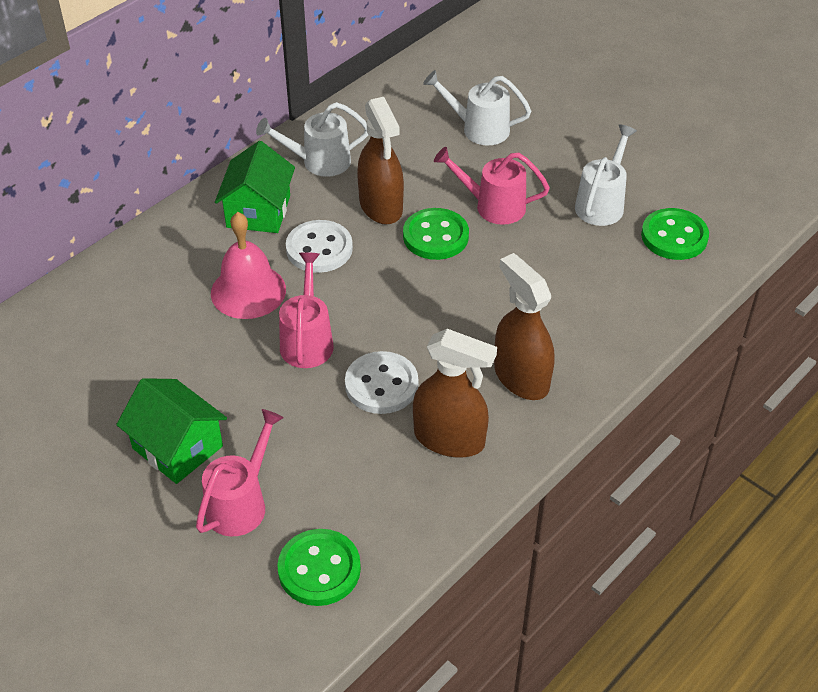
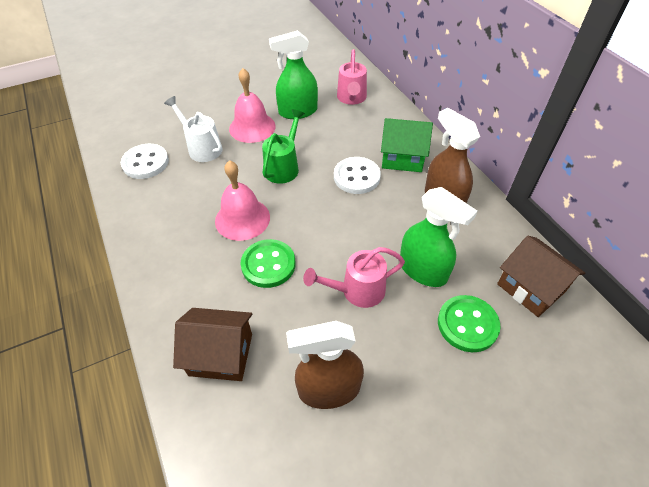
brown house: 0 -> 2
brown spray bottle: 3 -> 2
green button: 3 -> 2
green house: 2 -> 1
green spray bottle: 0 -> 2
green watering can: 0 -> 1
pink bell: 1 -> 2
pink watering can: 3 -> 2
white watering can: 3 -> 1

